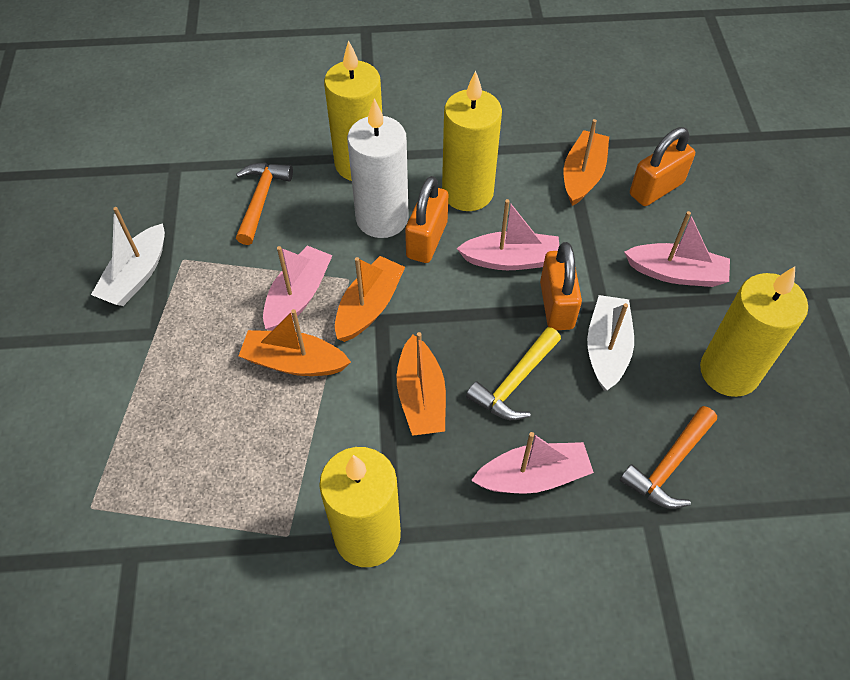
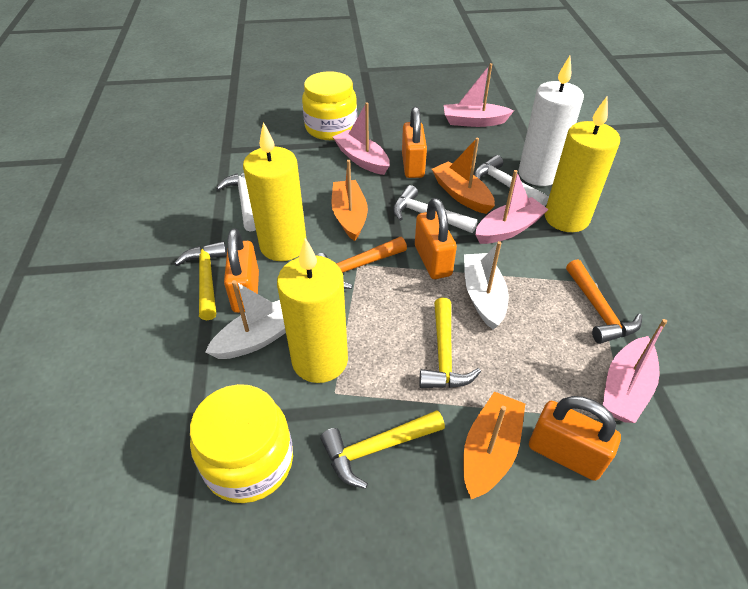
orange boat: 4 -> 3
orange padlock: 3 -> 4
white hammer: 0 -> 3
yellow candle: 4 -> 3
yellow hammer: 1 -> 3
yellow jar: 0 -> 2

